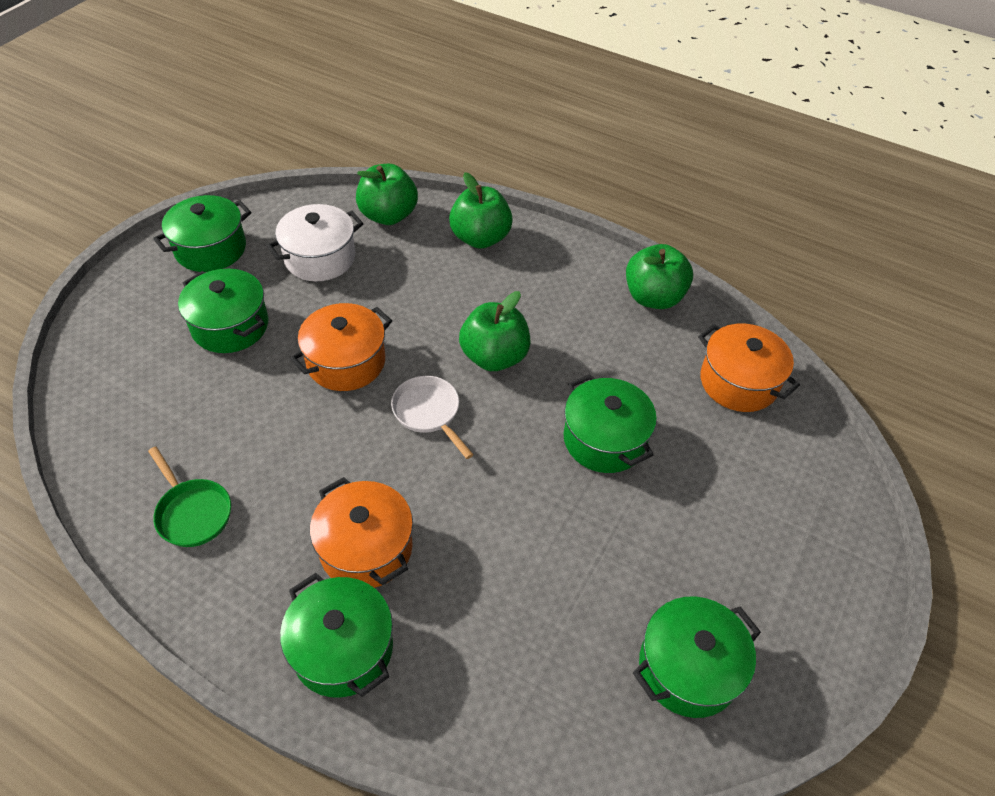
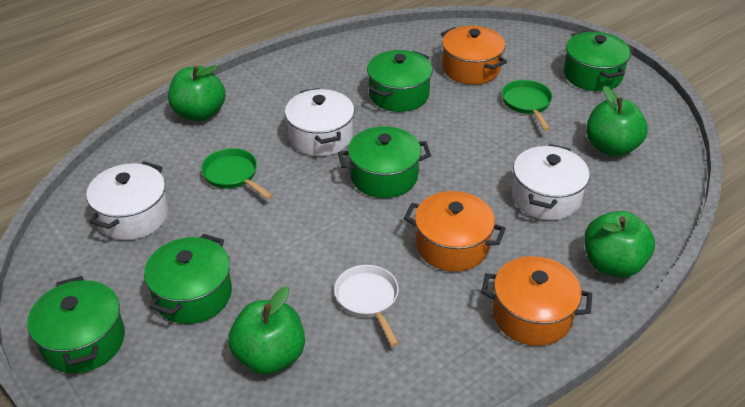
green pan: 1 -> 2
white pot: 1 -> 3

